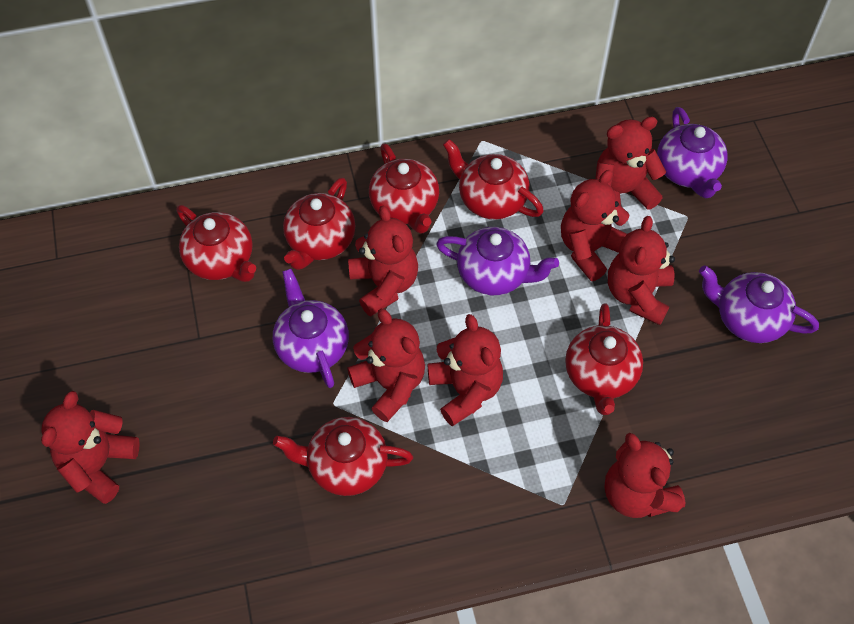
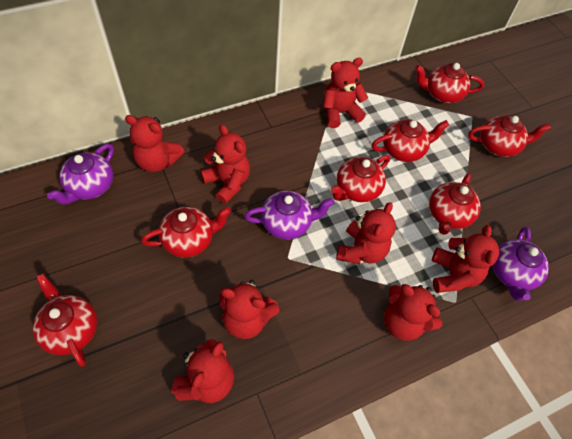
purple teapot: 4 -> 3
red teapot: 6 -> 7

